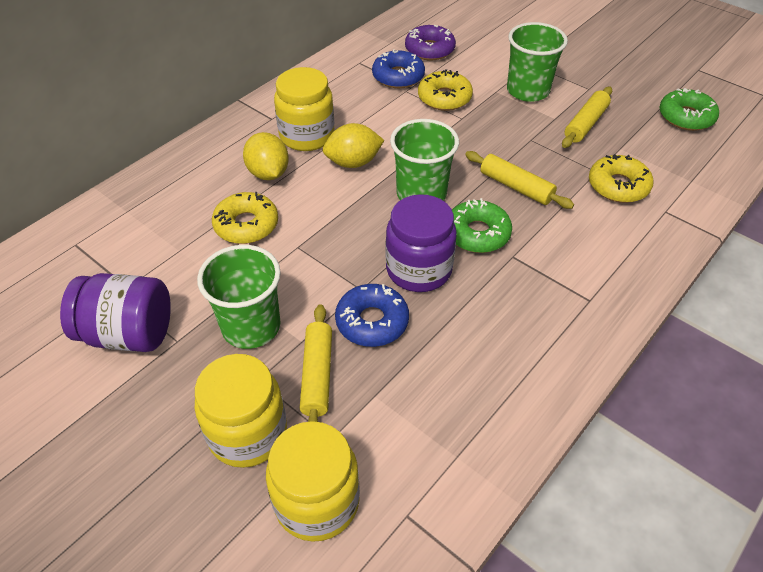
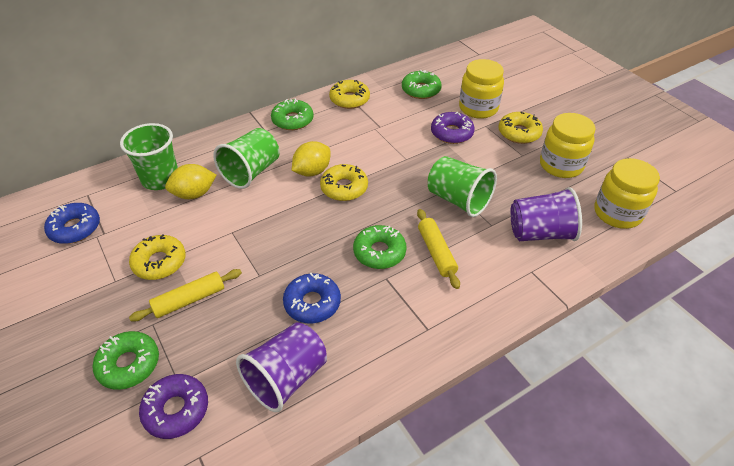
green donut: 2 -> 4
purple cup: 0 -> 2
purple donut: 1 -> 2
purple jar: 2 -> 0
yellow donut: 3 -> 4
yellow rolling pin: 3 -> 2

